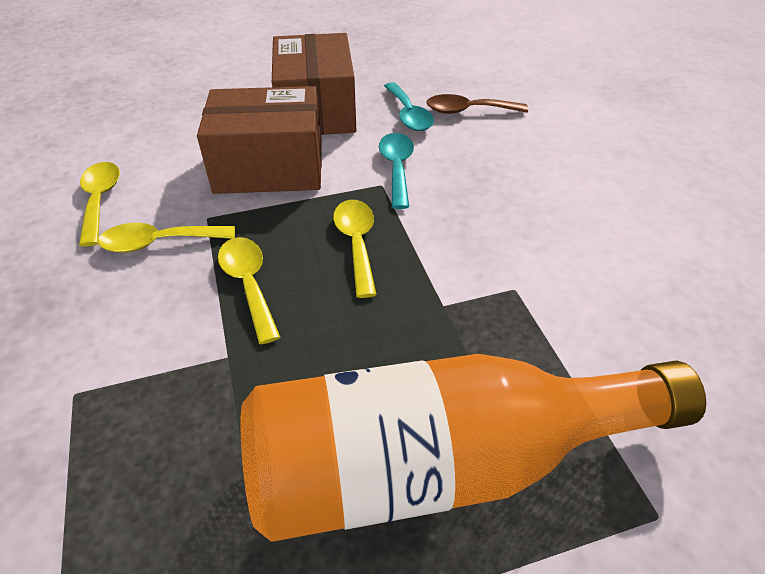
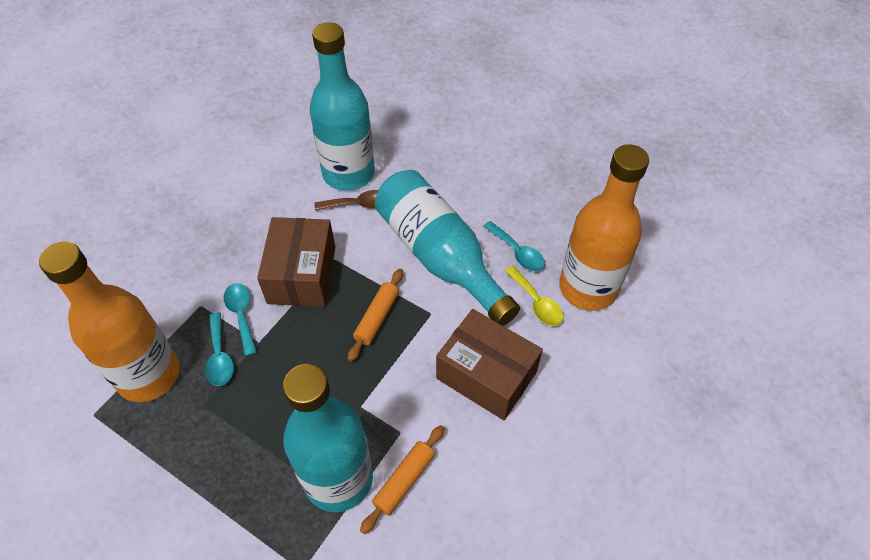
orange bottle: 1 -> 2
orange rolling pin: 0 -> 2
turquoise bottle: 0 -> 3
turquoise spoon: 2 -> 3
yellow spoon: 4 -> 1

